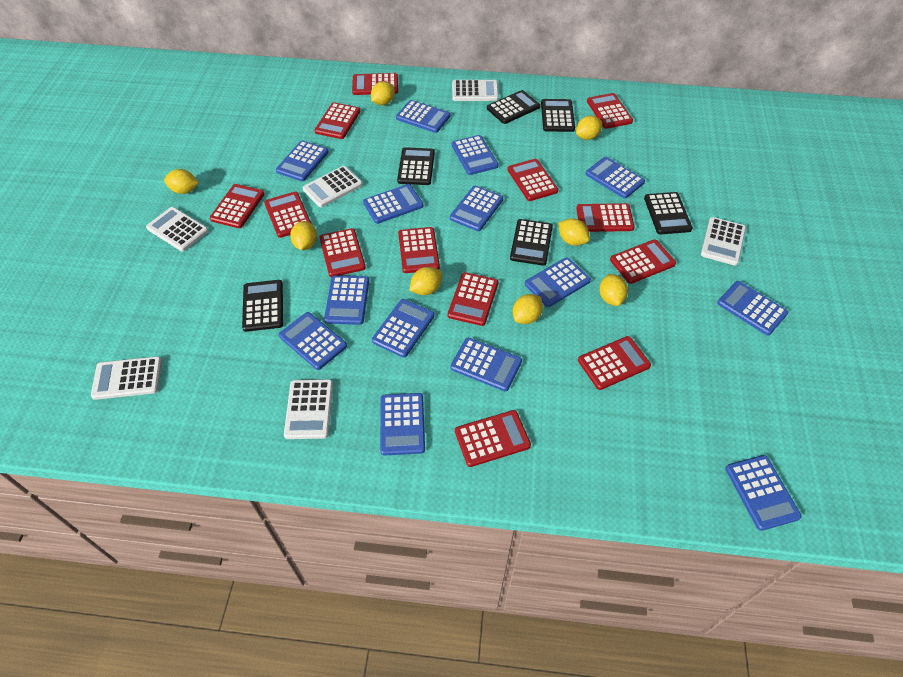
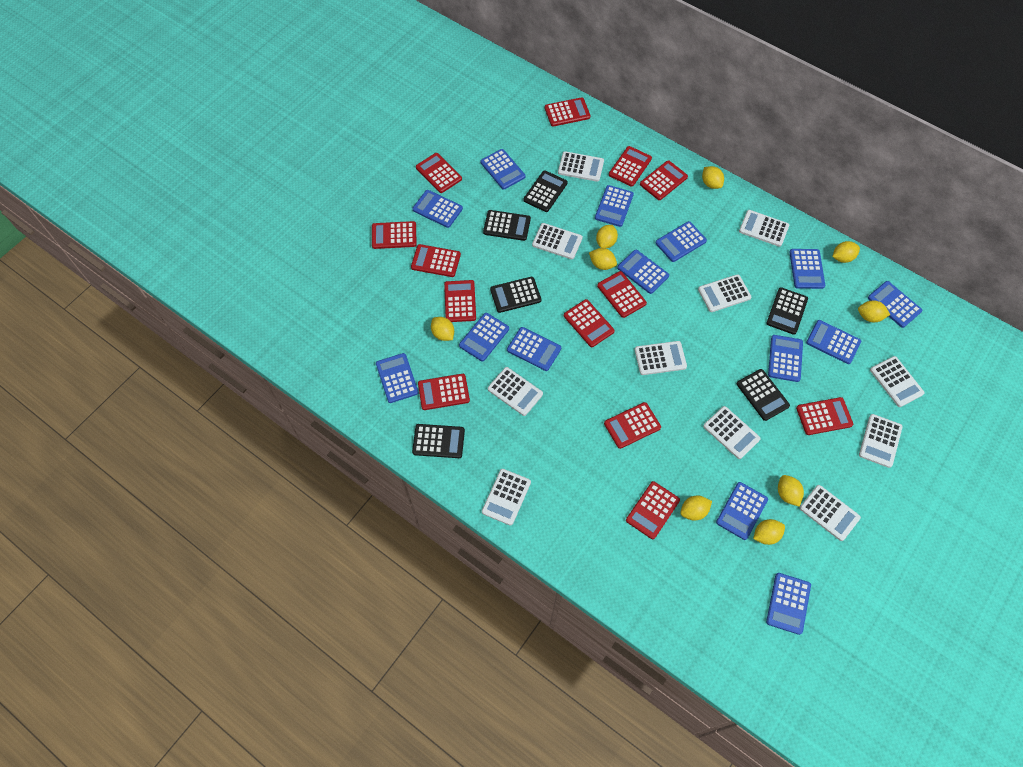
white calculator: 6 -> 11
yellow lemon: 8 -> 9

